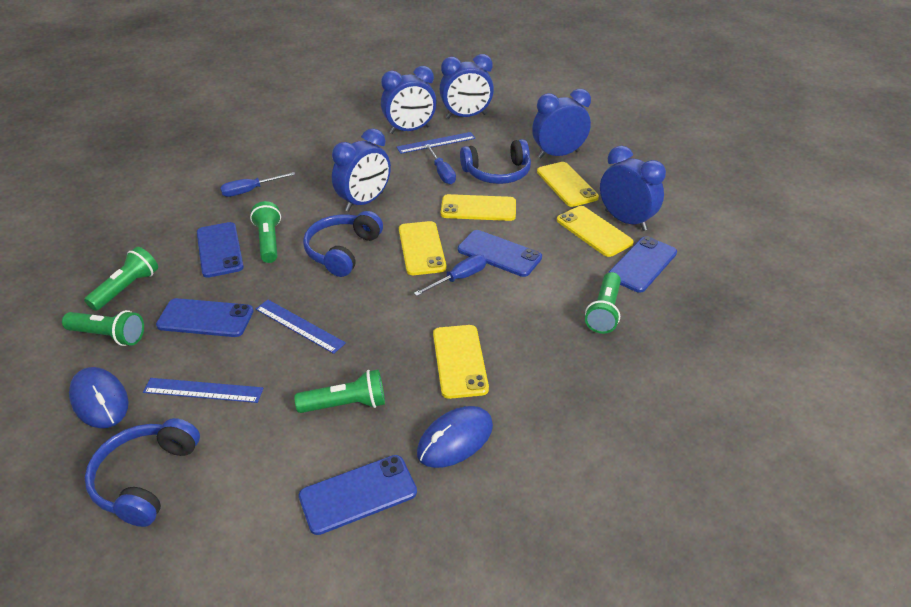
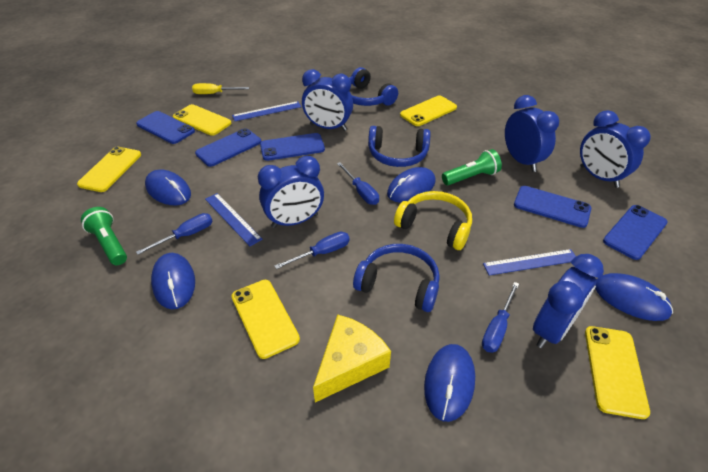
blue mouse: 2 -> 5
blue screwdriver: 3 -> 4
green flashlight: 5 -> 2
yellow cheese: 0 -> 1
yellow headphones: 0 -> 1
yellow screwdriver: 0 -> 1

